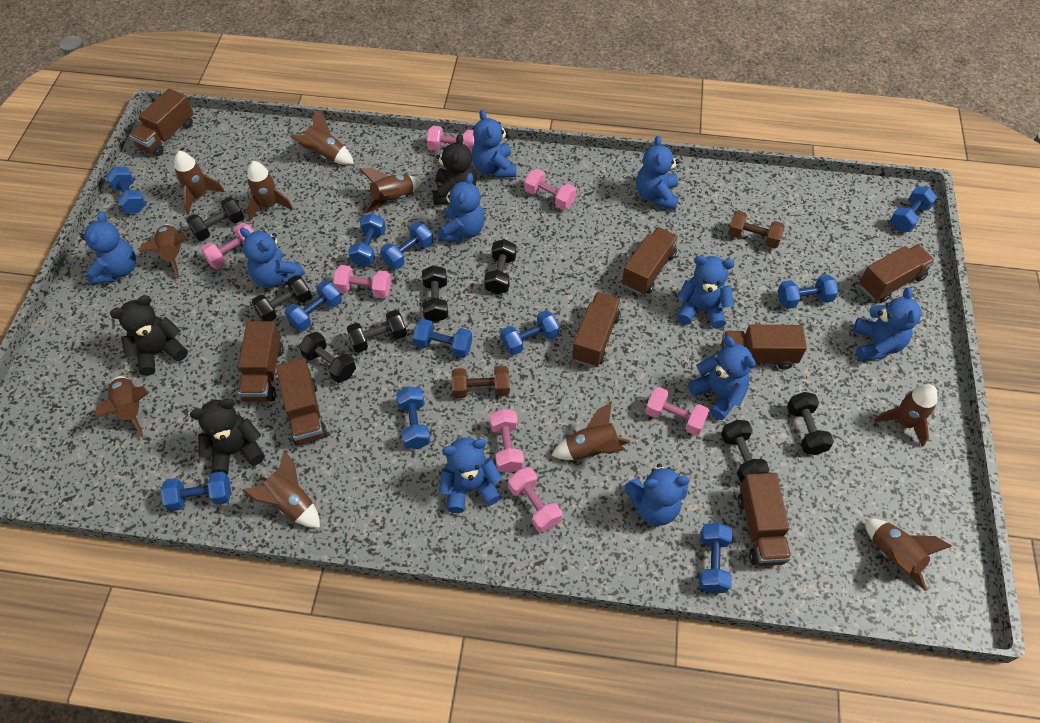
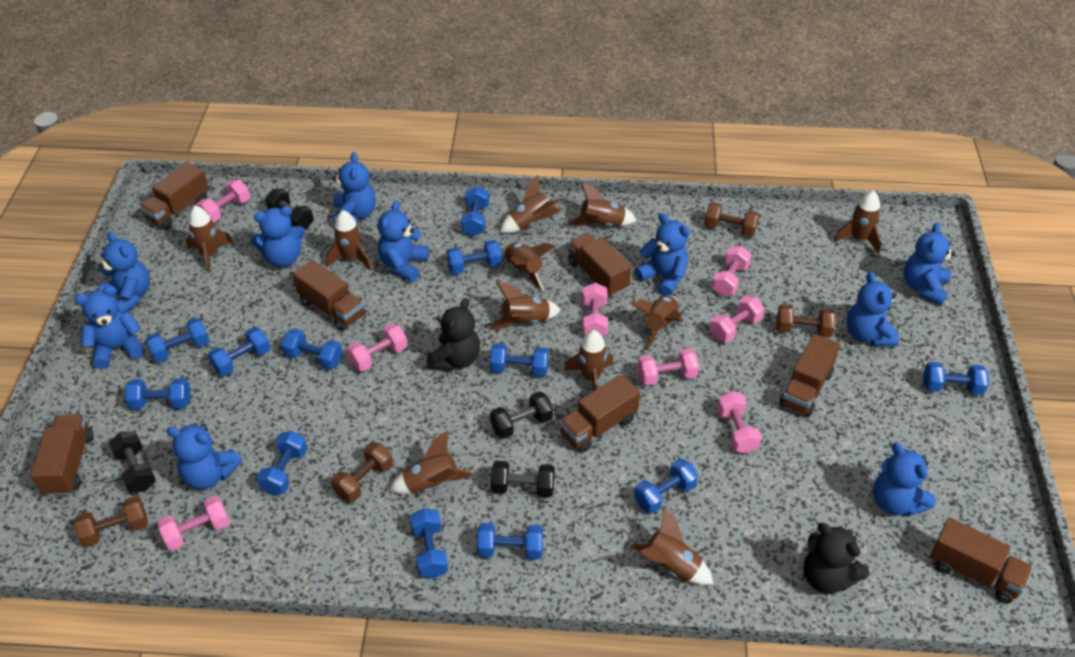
black dumbbell: 8 -> 4
black teddy bear: 3 -> 2
blue dumbbell: 11 -> 12
brown dumbbell: 2 -> 4
brown rocket: 10 -> 11
brown truck: 8 -> 7
pink dumbbell: 7 -> 8

